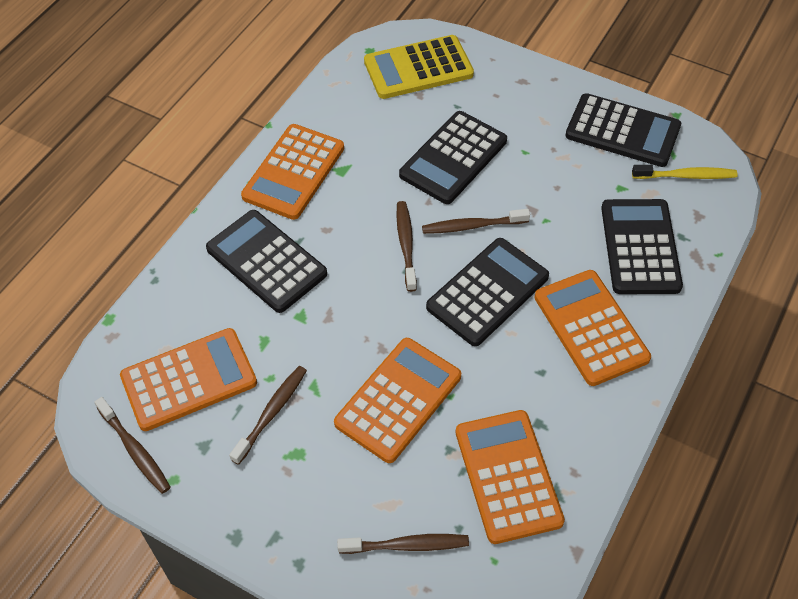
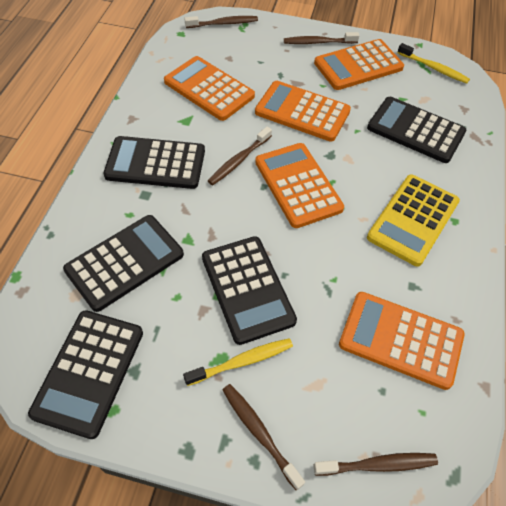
yellow toothbrush: 1 -> 2

